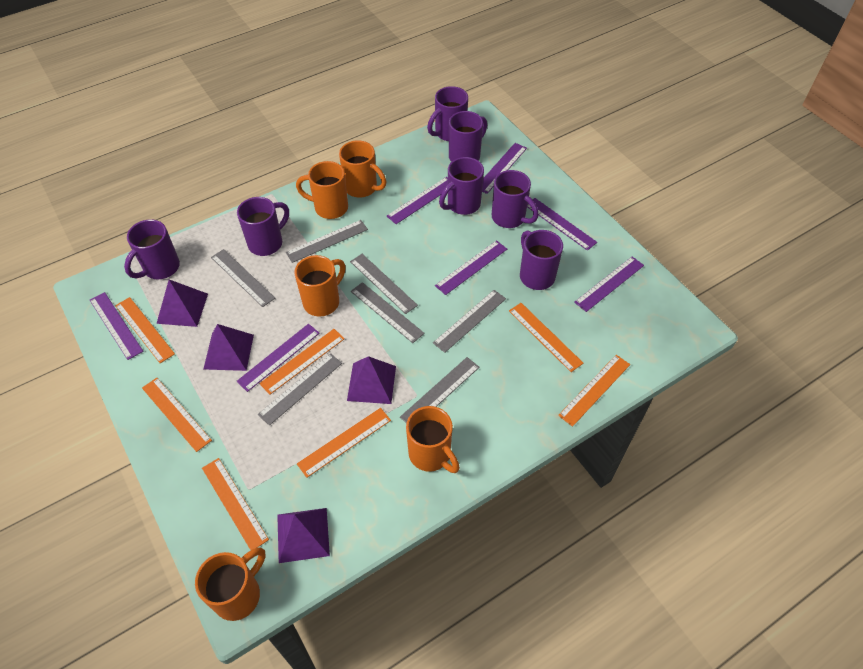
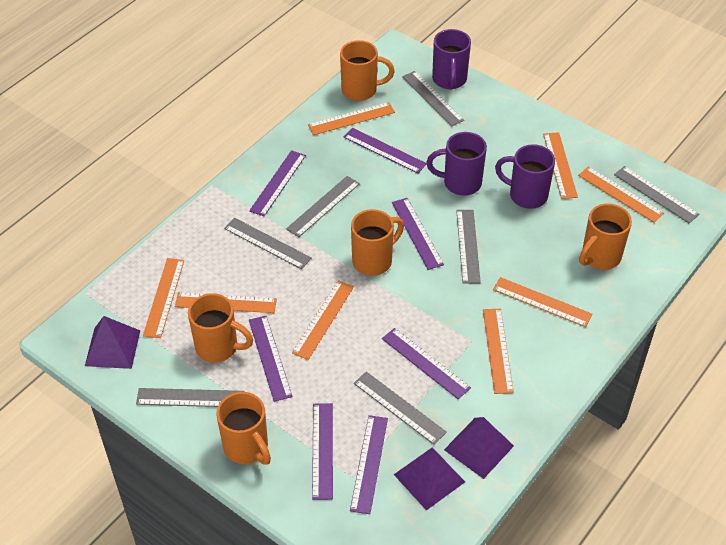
orange ruler: 7 -> 8
purple mug: 7 -> 3
purple pyramid: 4 -> 3

